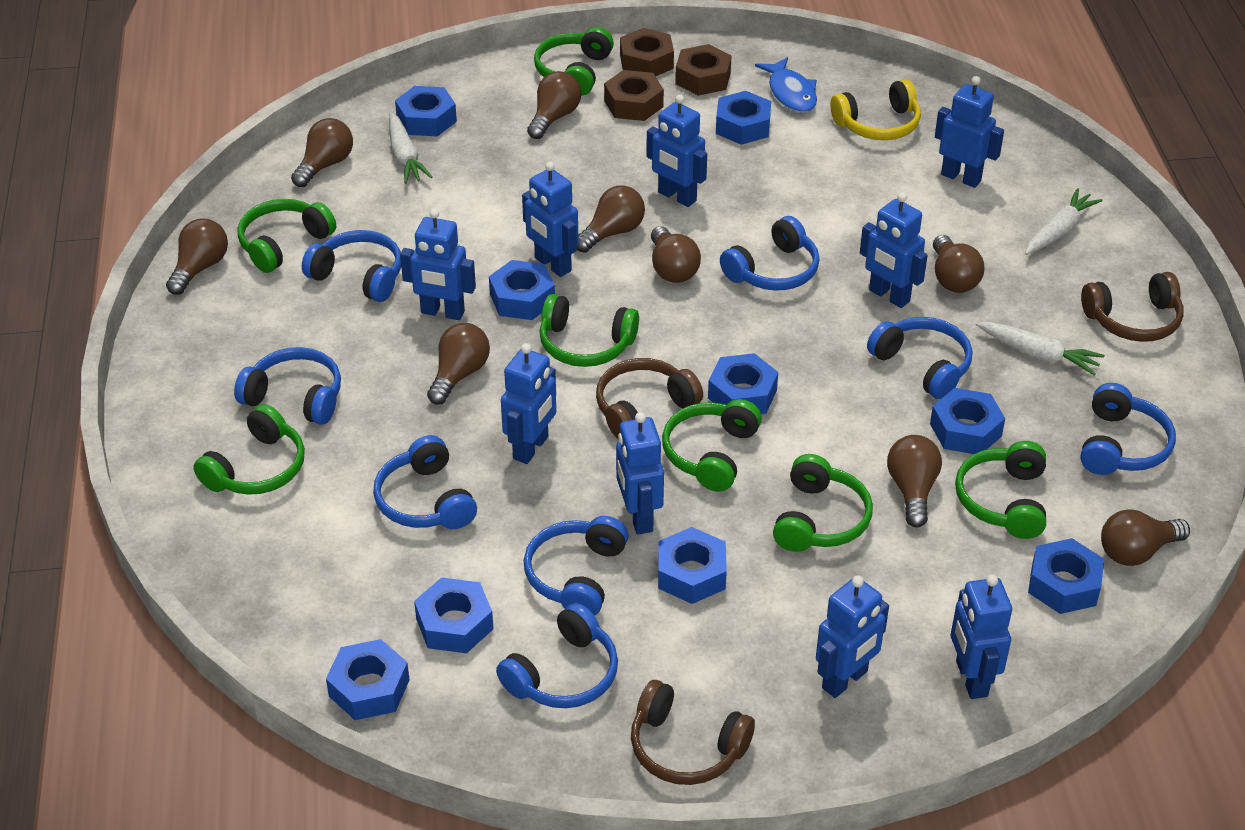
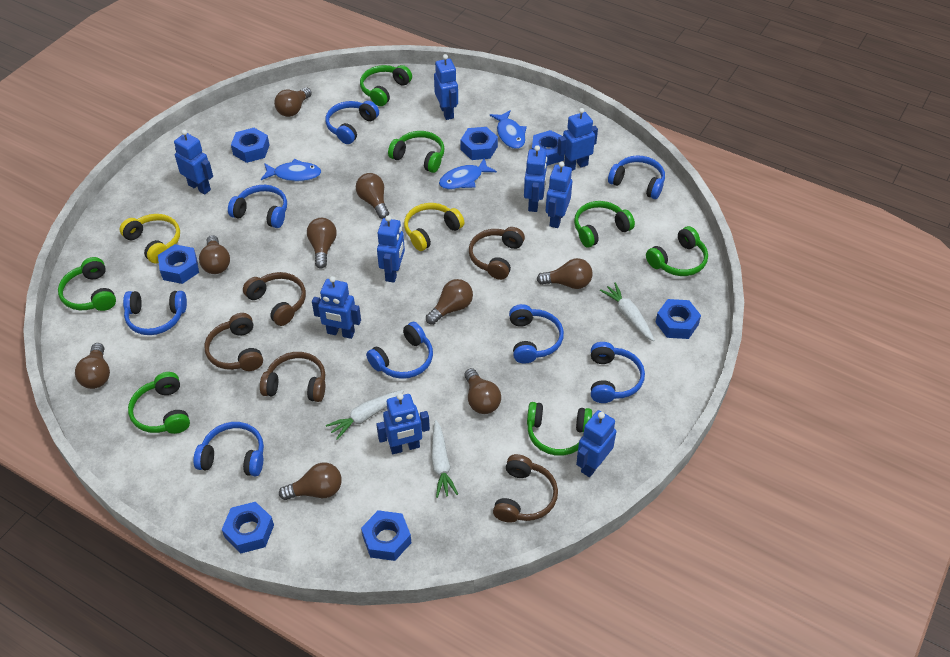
blue fish: 1 -> 3
blue nut: 9 -> 7
brown headphones: 3 -> 5
brown nut: 3 -> 0
yellow headphones: 1 -> 2

